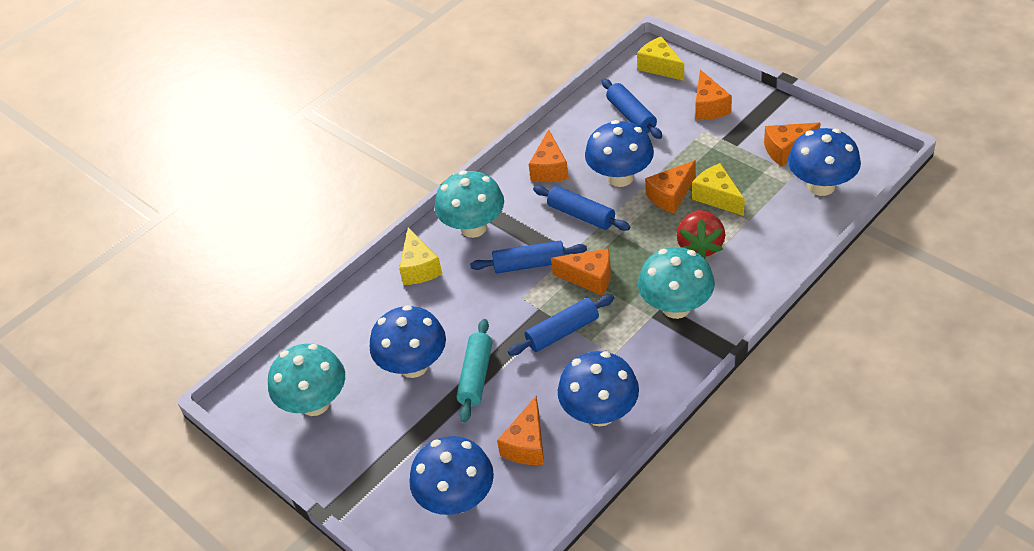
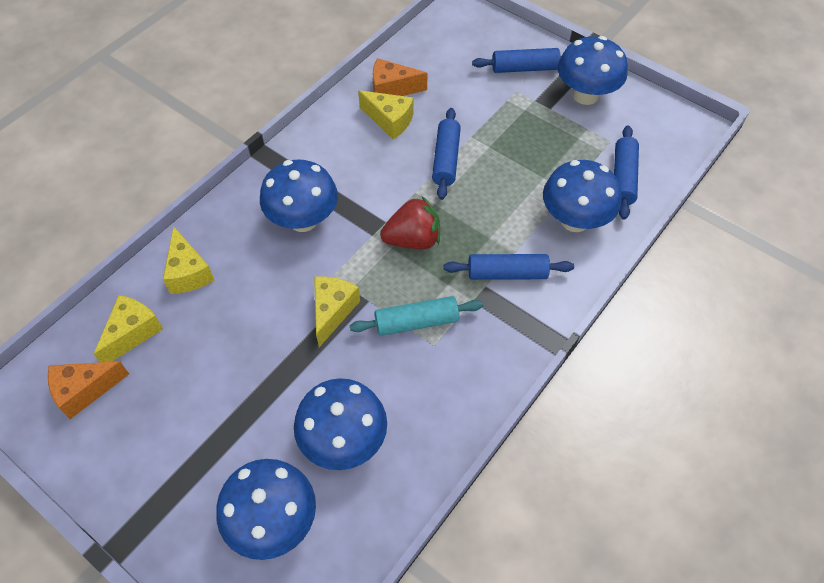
orange cheese: 6 -> 2
turquoise mushroom: 3 -> 0
yellow cheese: 3 -> 4

